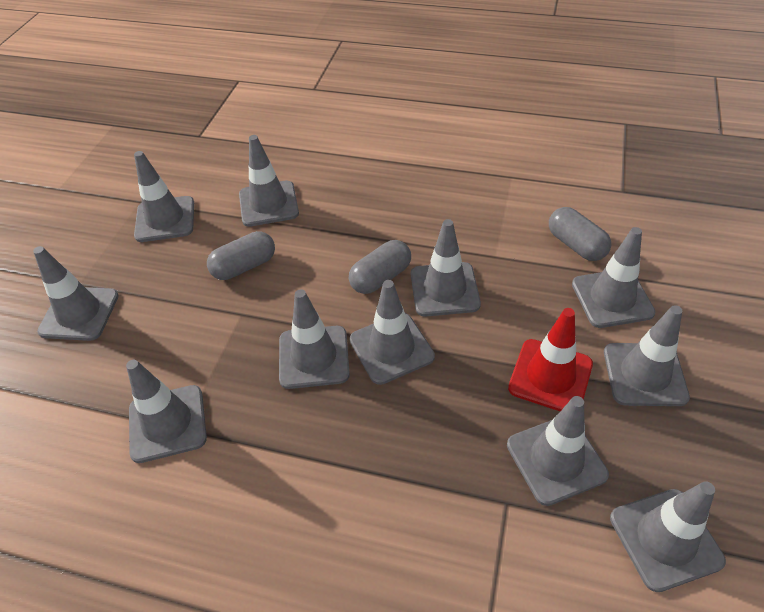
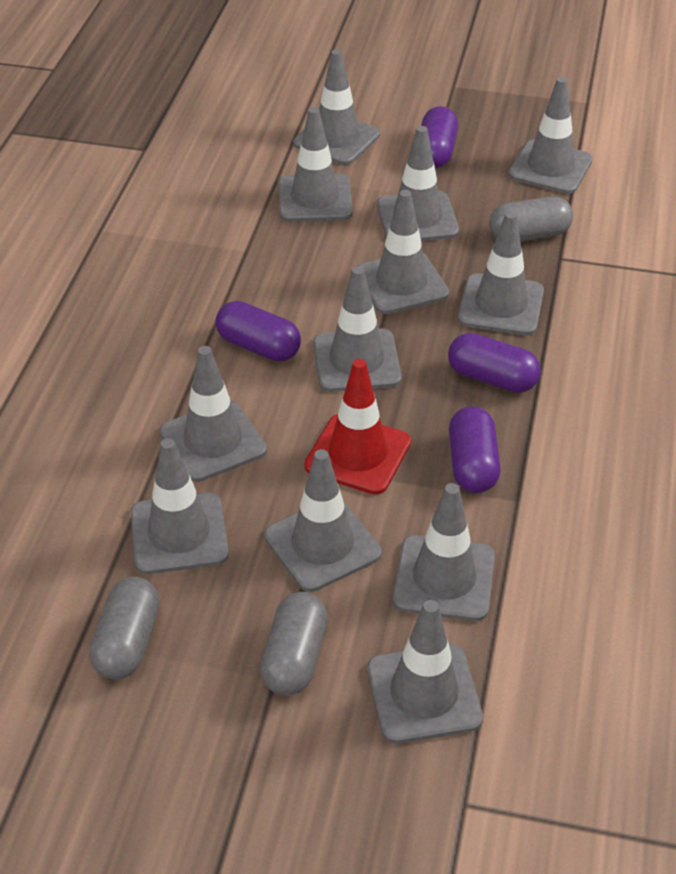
grey traffic cone: 11 -> 12
purple capsule: 0 -> 4

